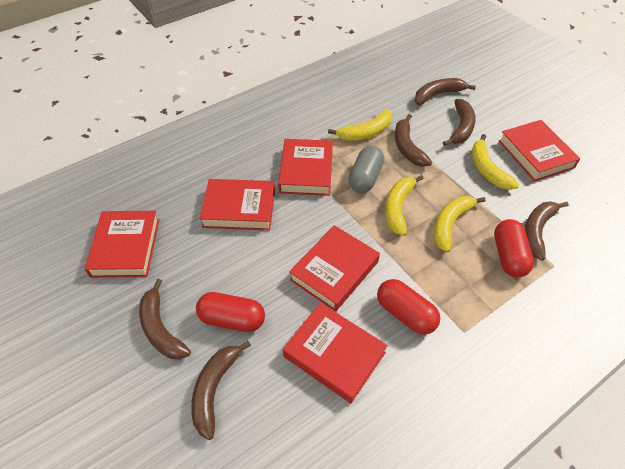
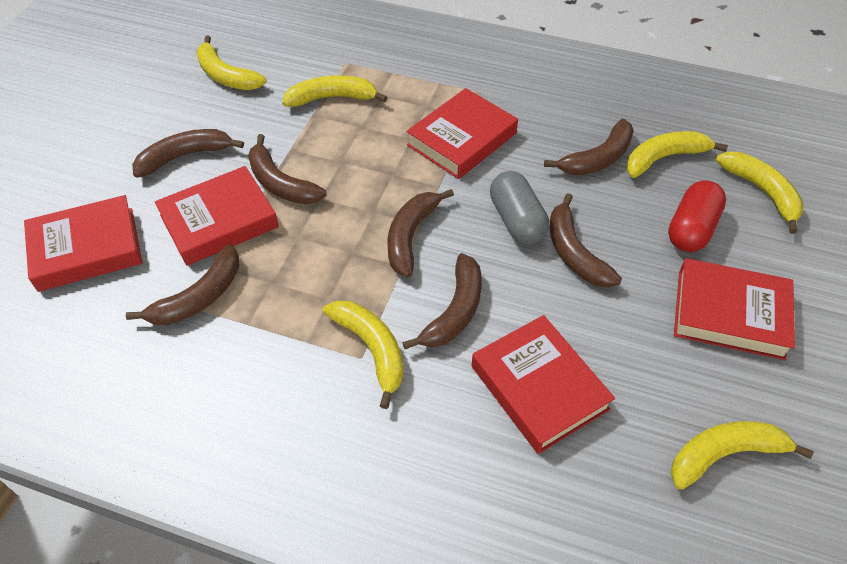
brown banana: 6 -> 7
red book: 6 -> 5
red capsule: 3 -> 1
yellow banana: 4 -> 6

